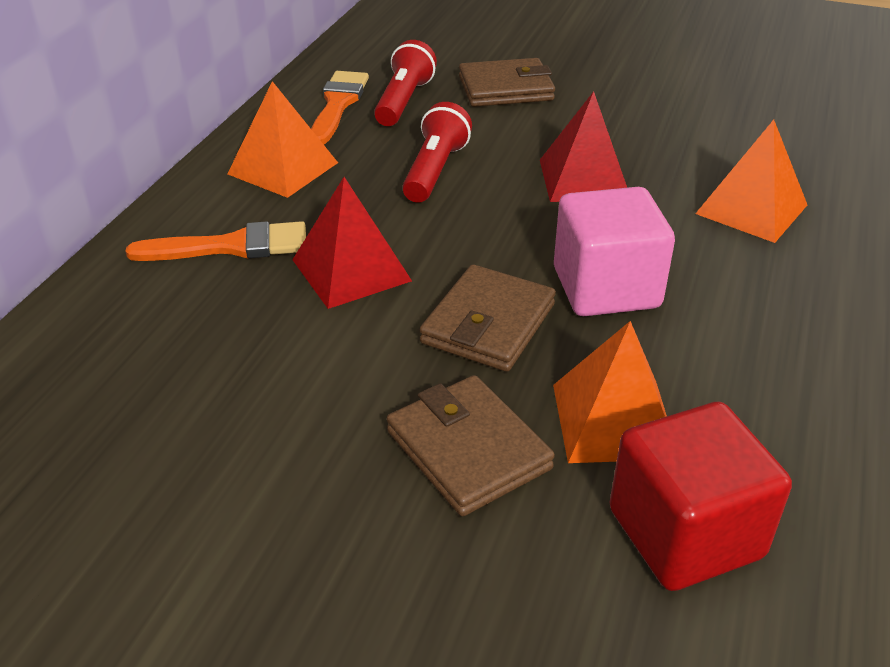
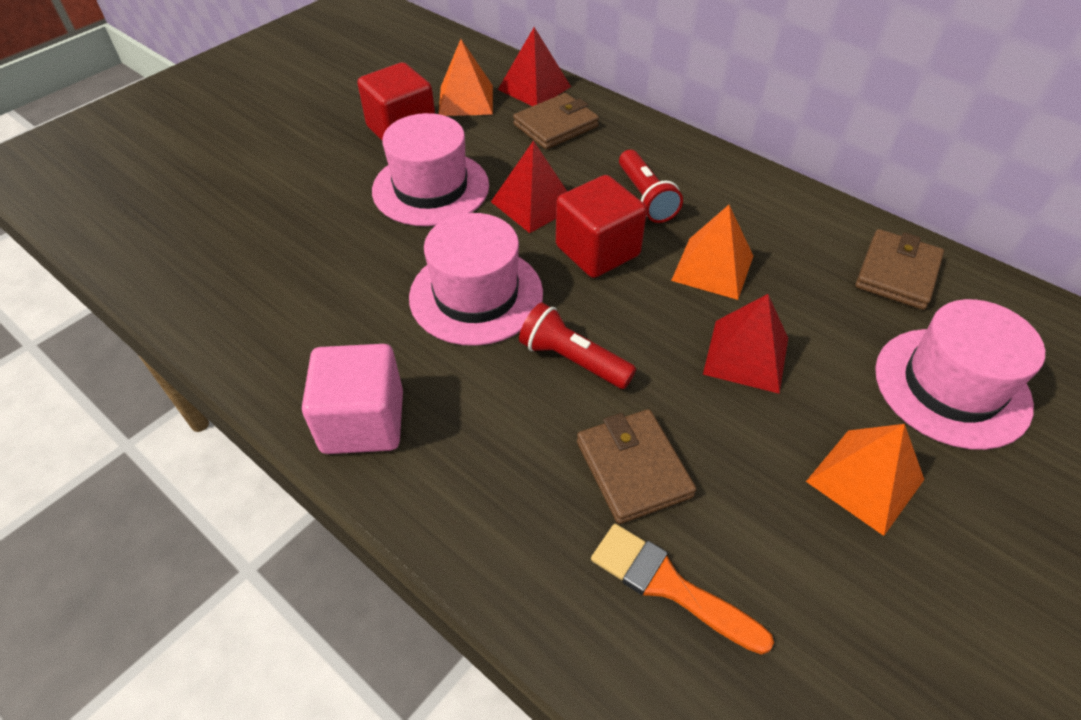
orange brush: 2 -> 1
pink hat: 0 -> 3
red cube: 1 -> 2
red pyramid: 2 -> 3

